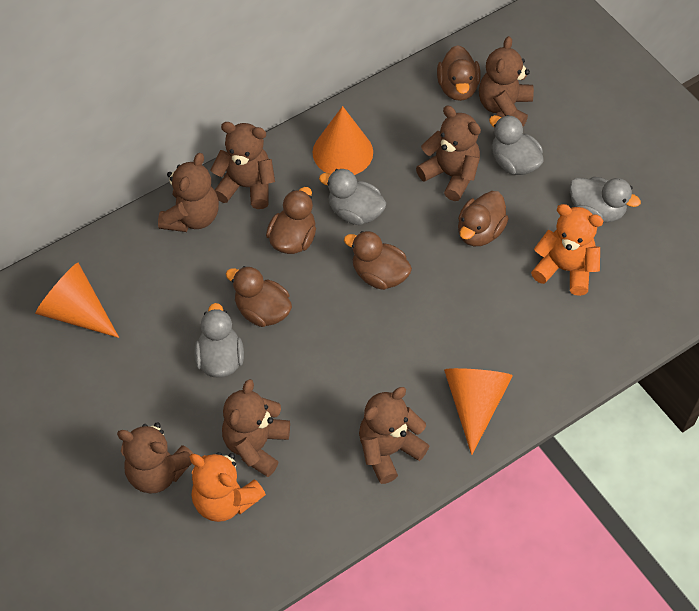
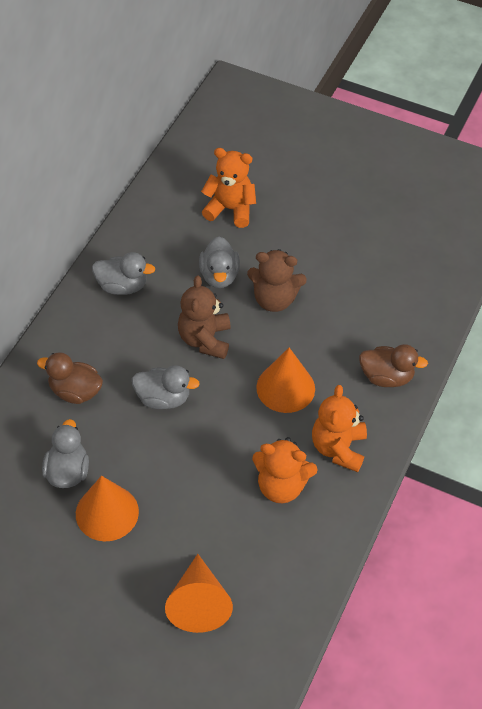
brown duck: 5 -> 2
brown teddy bear: 7 -> 2
orange teddy bear: 2 -> 3

